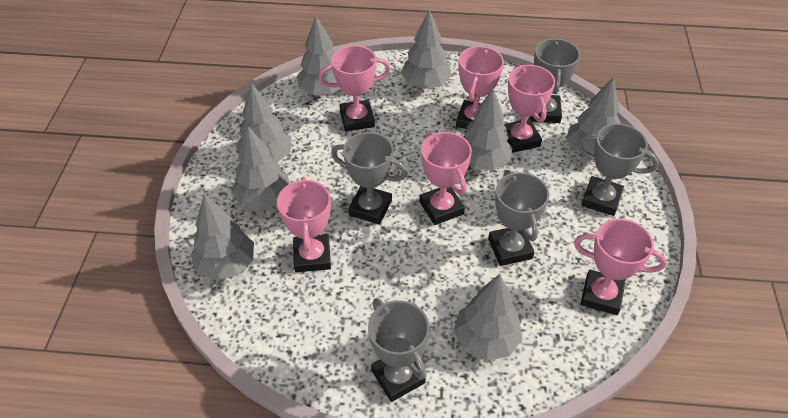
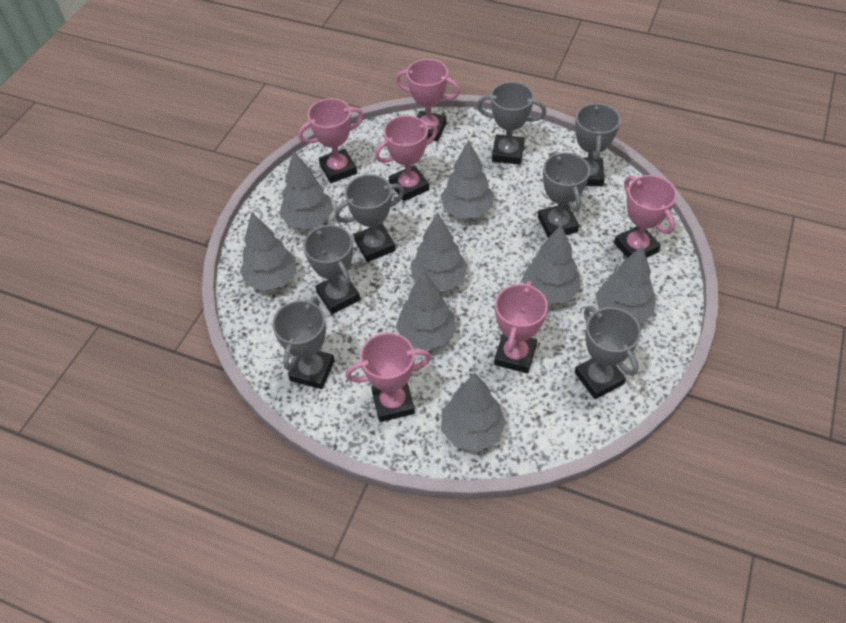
grey trophy: 5 -> 7

